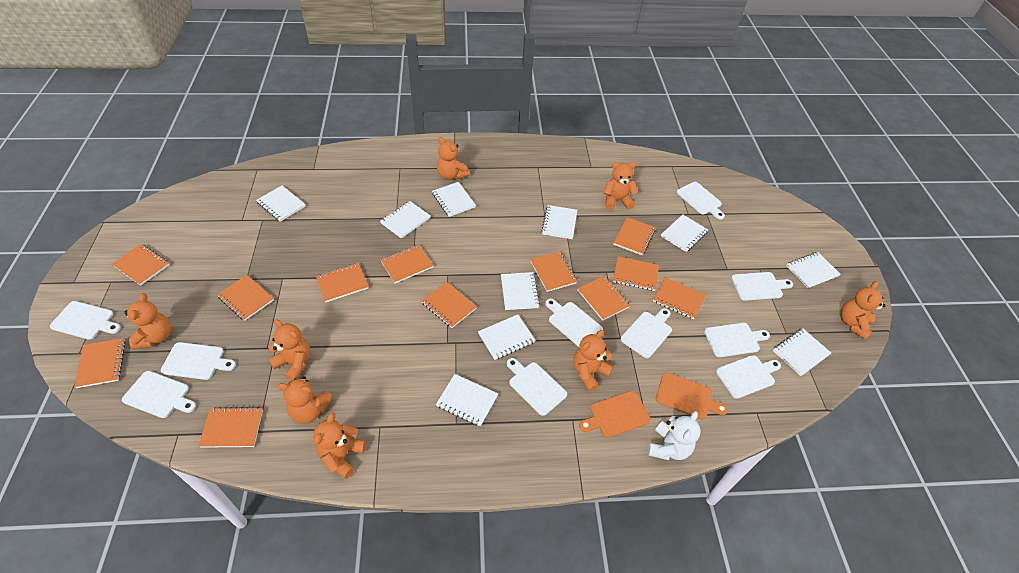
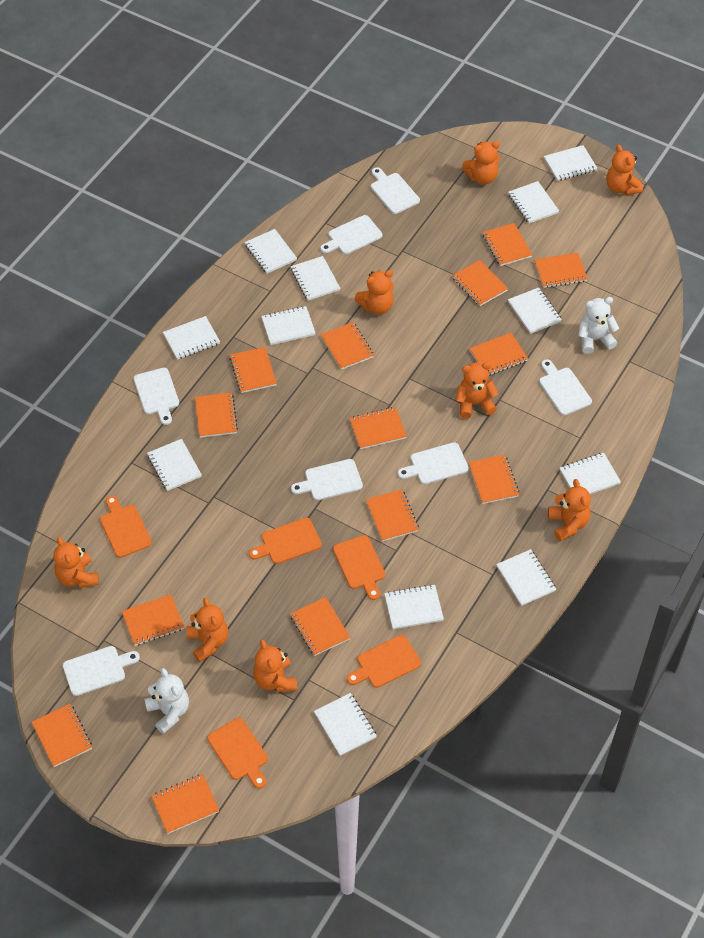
orange cutting board: 2 -> 5
orange notebook: 12 -> 14
white cutting board: 10 -> 7
white notebook: 10 -> 12
white teddy bear: 1 -> 2

